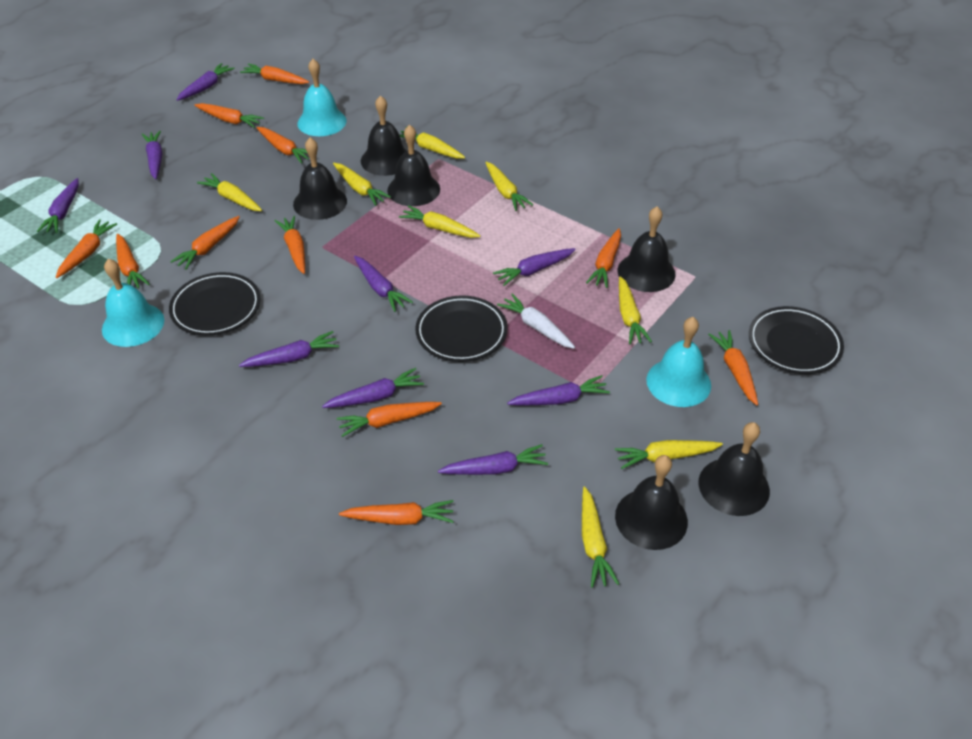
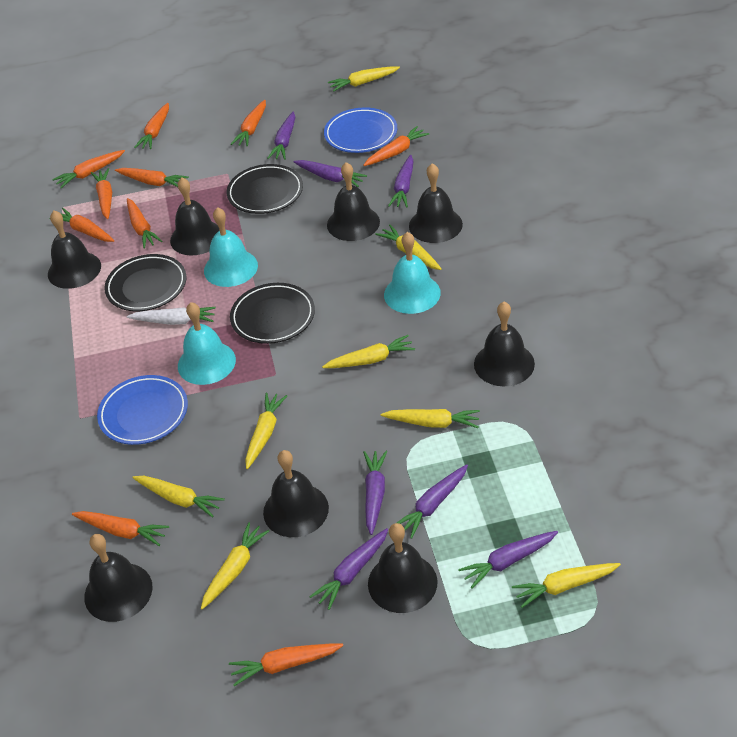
black bell: 6 -> 8
blue plate: 0 -> 2
orange carrot: 11 -> 10
purple carrot: 9 -> 7

